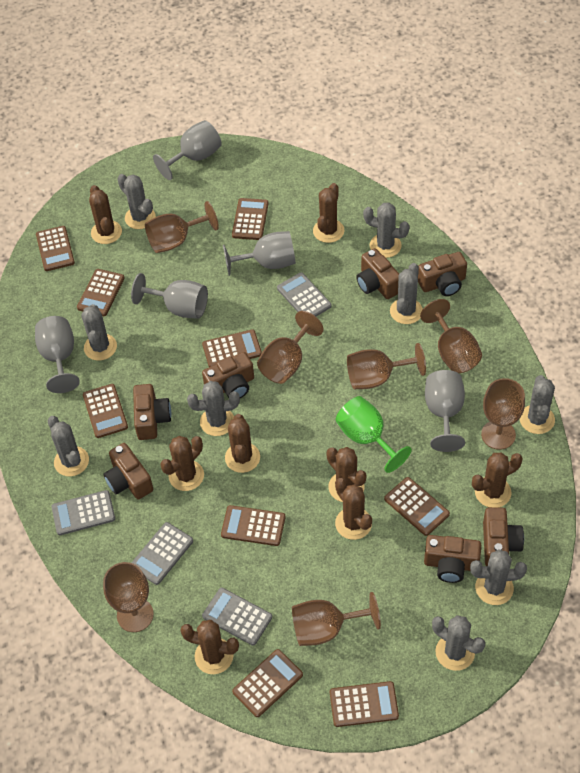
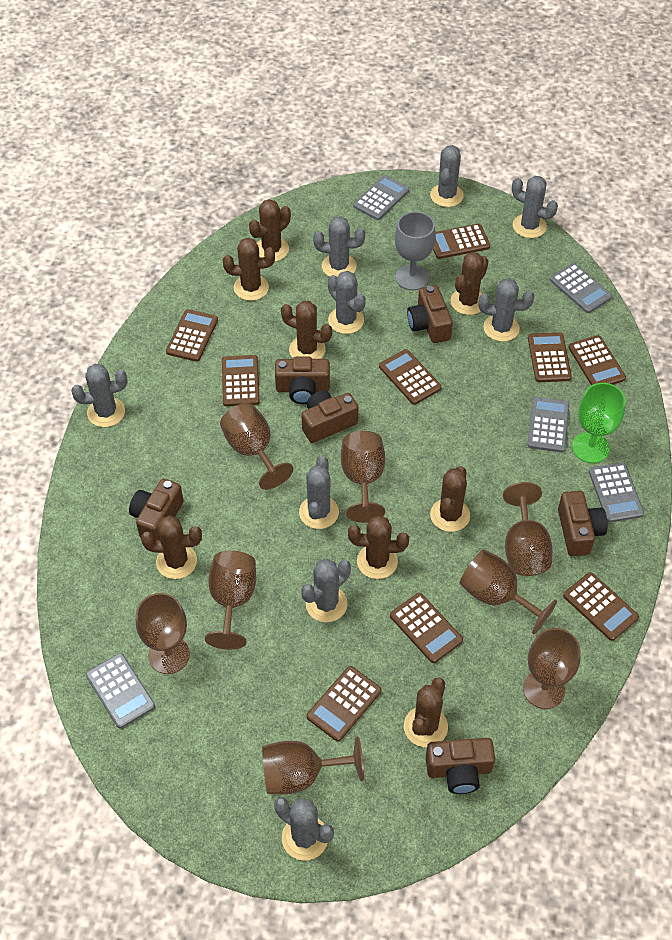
brown camera: 7 -> 6
brown goblet: 7 -> 8
grey calculator: 4 -> 5
grey goblet: 5 -> 1

